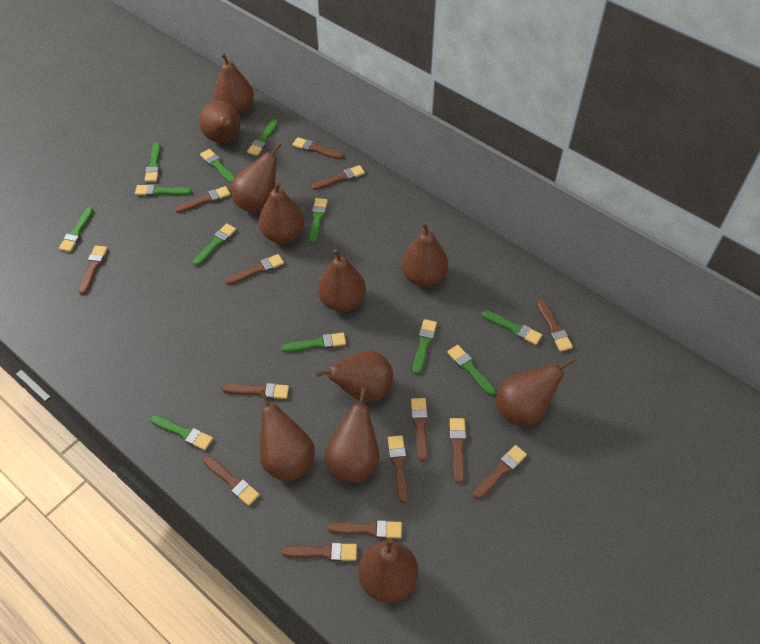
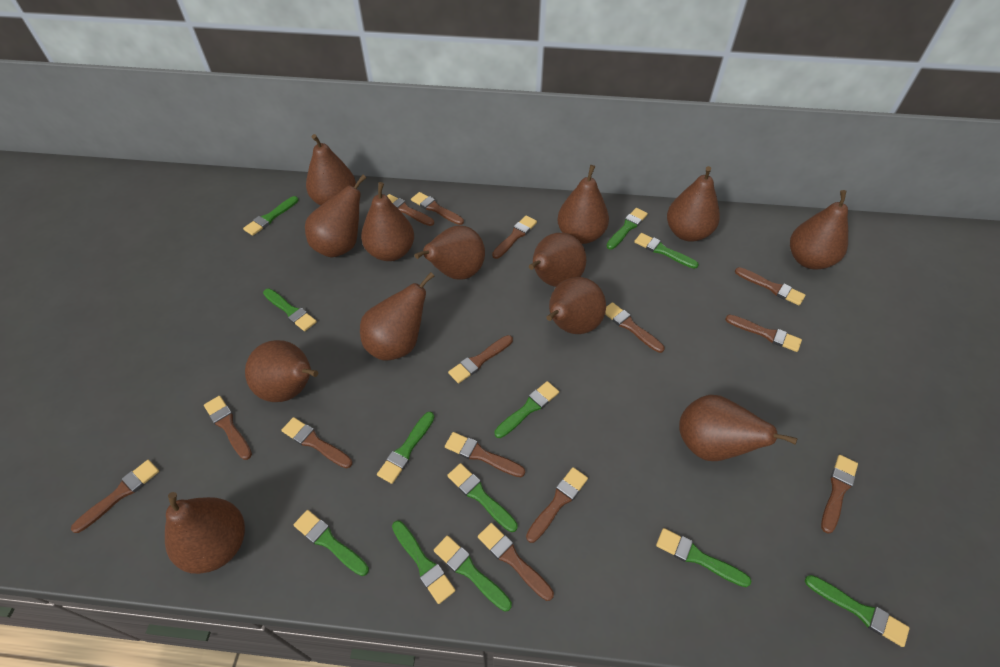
brown pear: 11 -> 13

